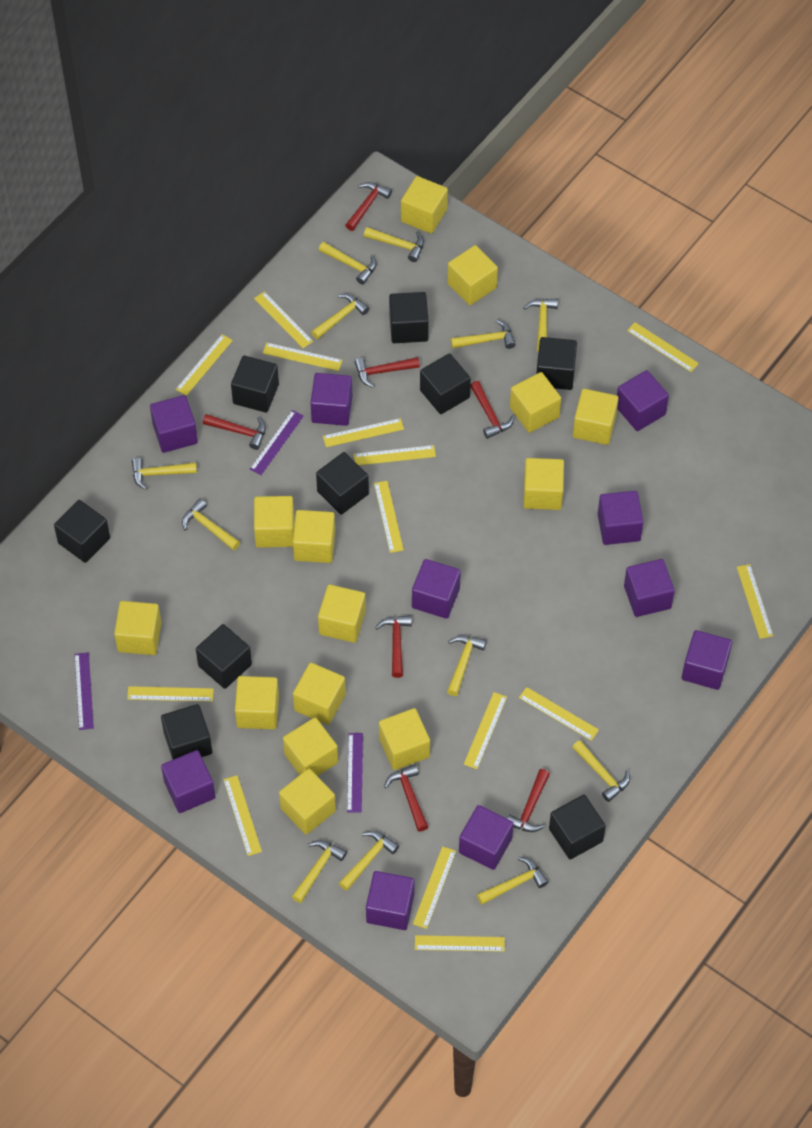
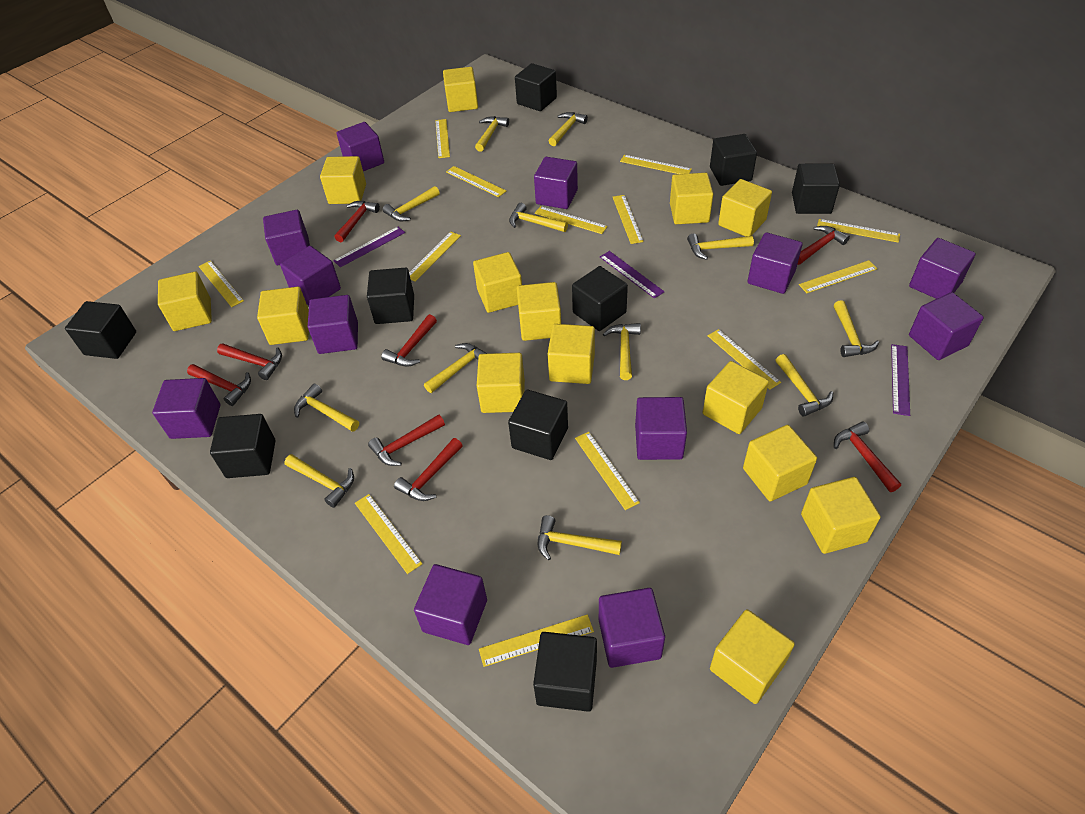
purple cube: 10 -> 12
red hammer: 7 -> 8
yellow ruler: 14 -> 13

